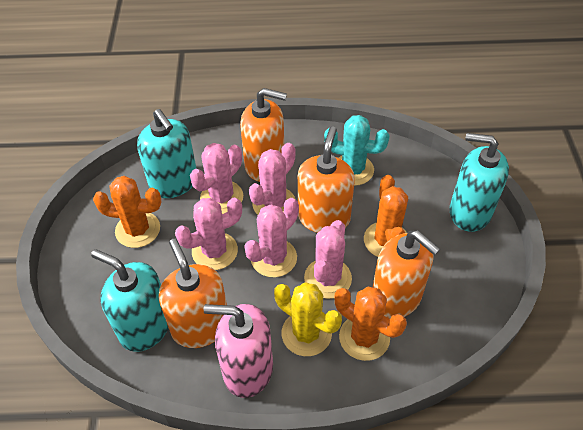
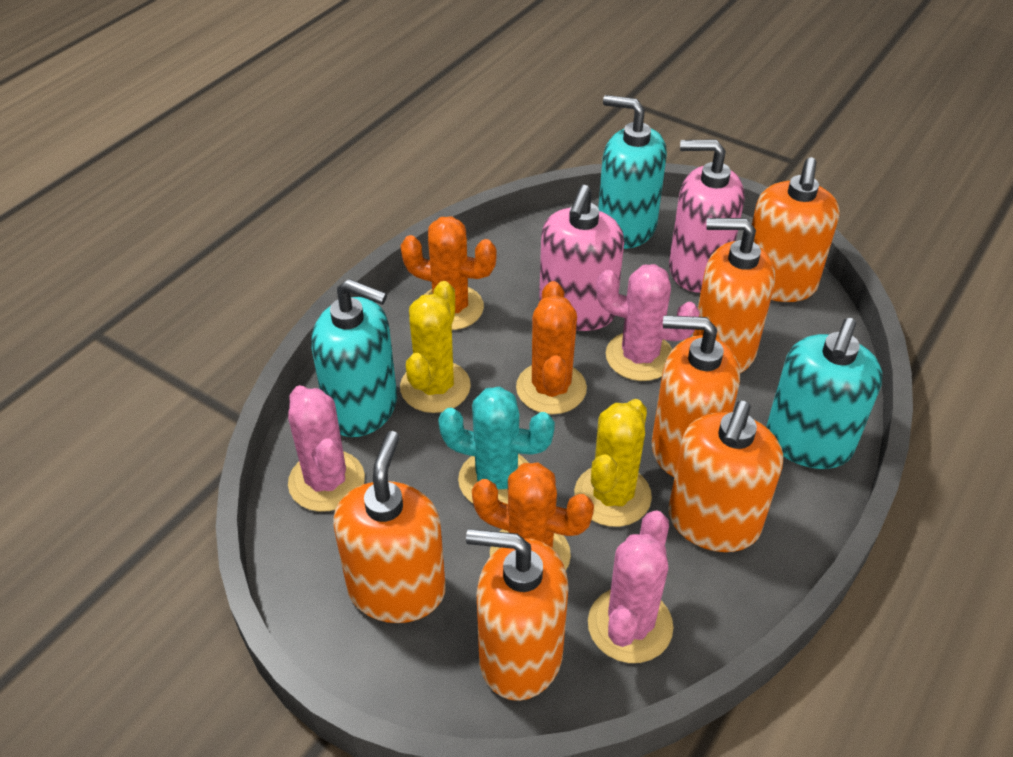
orange soap dispenser: 4 -> 6
pink cactus: 5 -> 3
pink soap dispenser: 1 -> 2
yellow cactus: 1 -> 2

